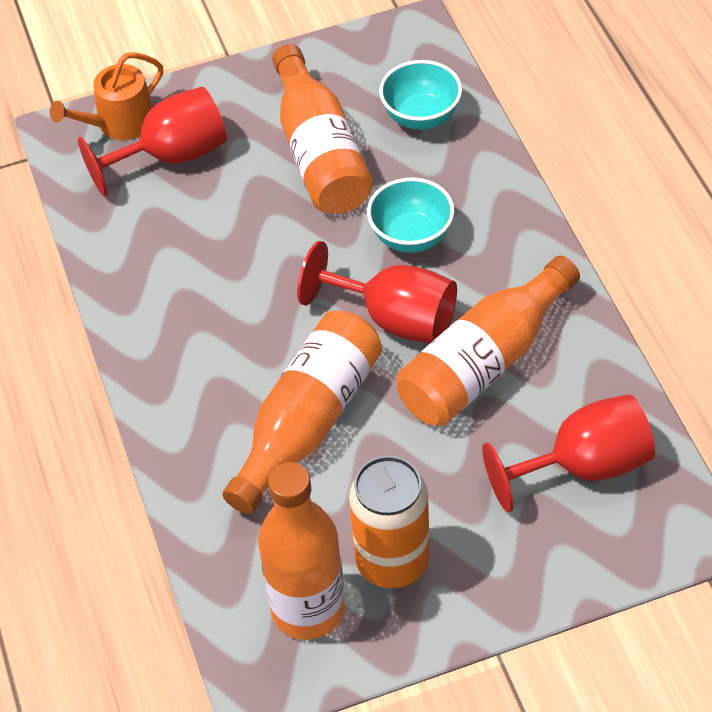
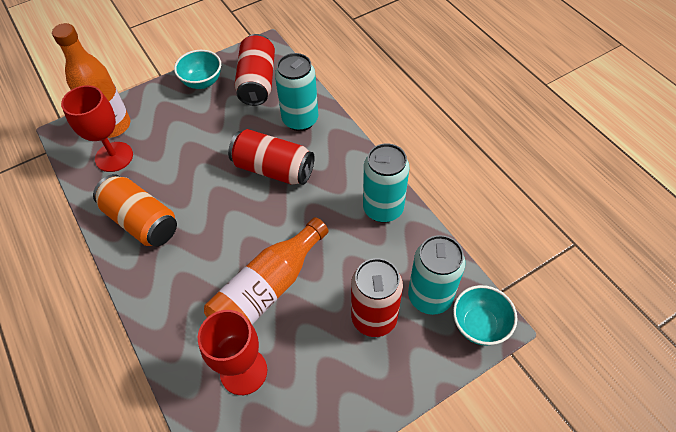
orange bottle: 4 -> 2
orange watering can: 1 -> 0
red can: 0 -> 3
red goblet: 3 -> 2
turquoise can: 0 -> 3

